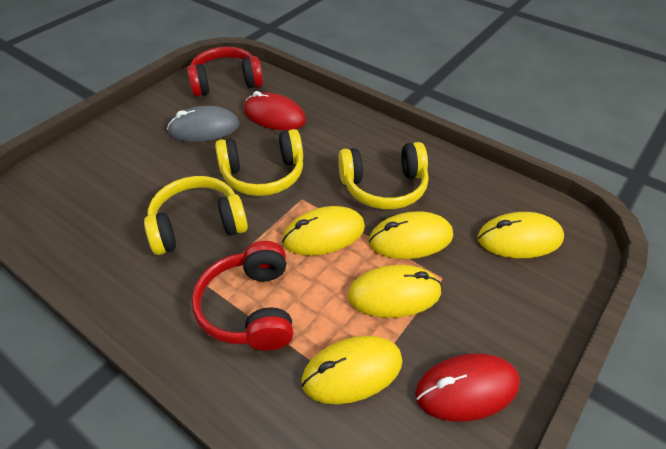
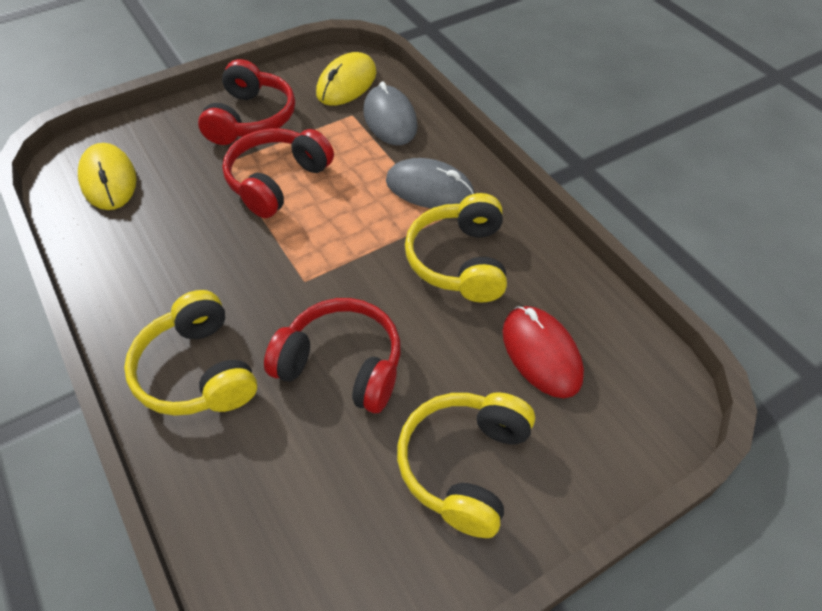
grey mouse: 1 -> 2
red headphones: 2 -> 3
red mouse: 2 -> 1
yellow mouse: 5 -> 2

